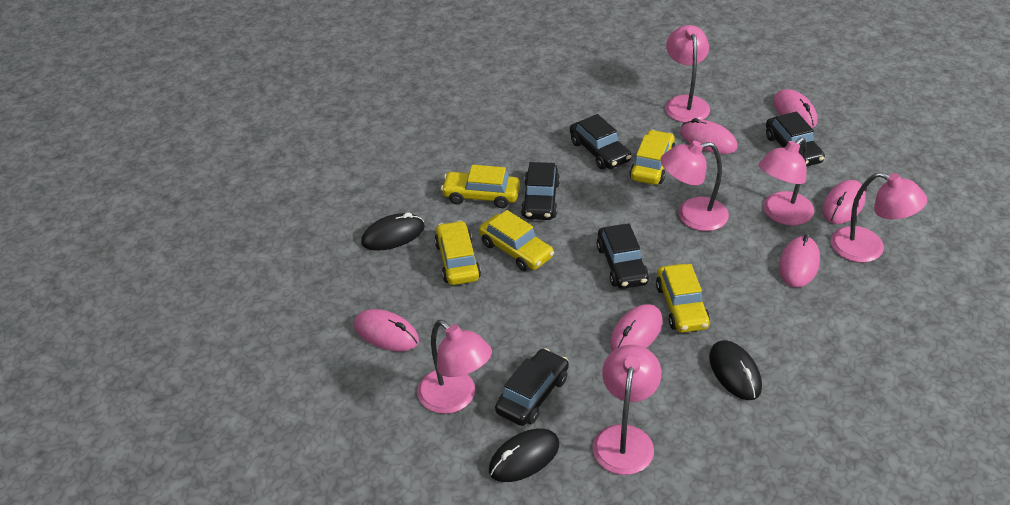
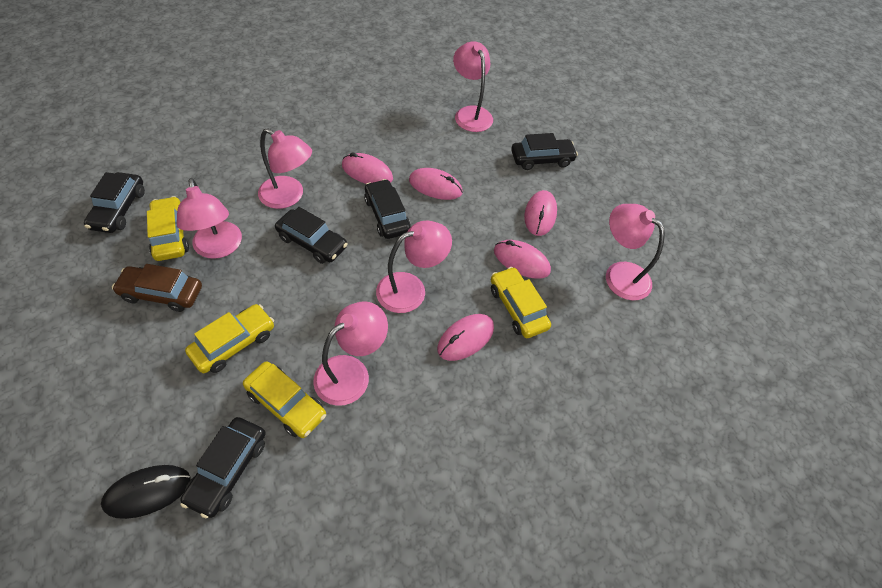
black mouse: 3 -> 1
brown car: 0 -> 1
pink mouse: 6 -> 5
yellow car: 5 -> 4

